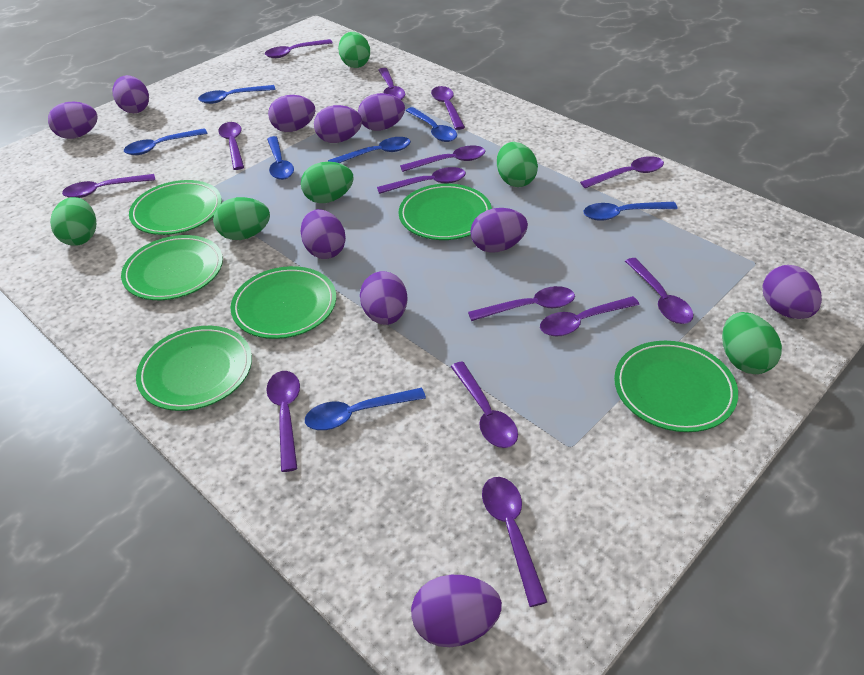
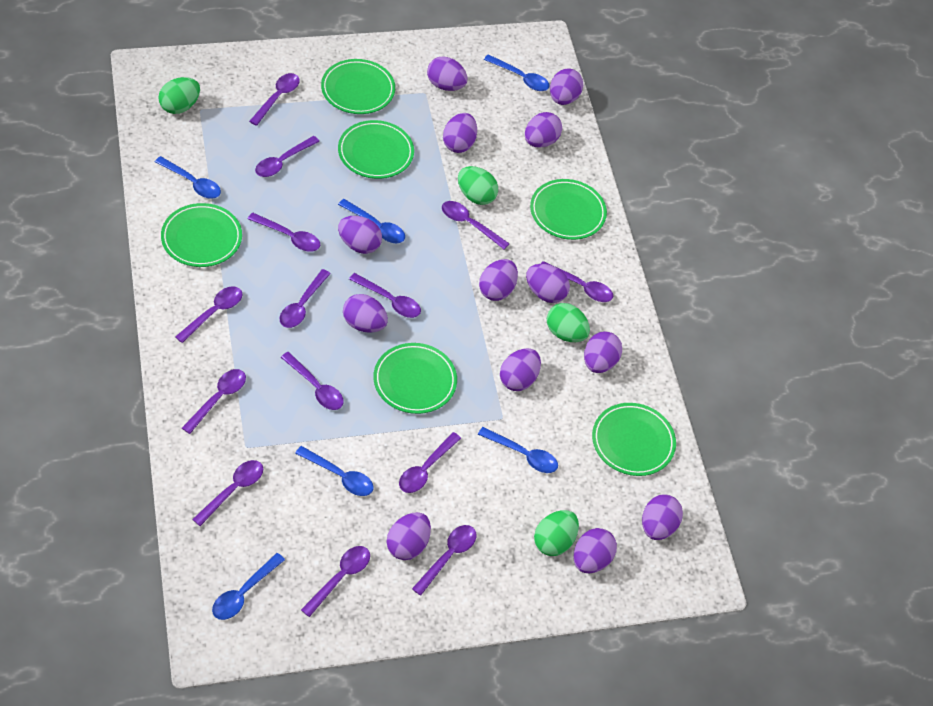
blue spoon: 7 -> 6
green egg: 6 -> 4
purple egg: 10 -> 13

